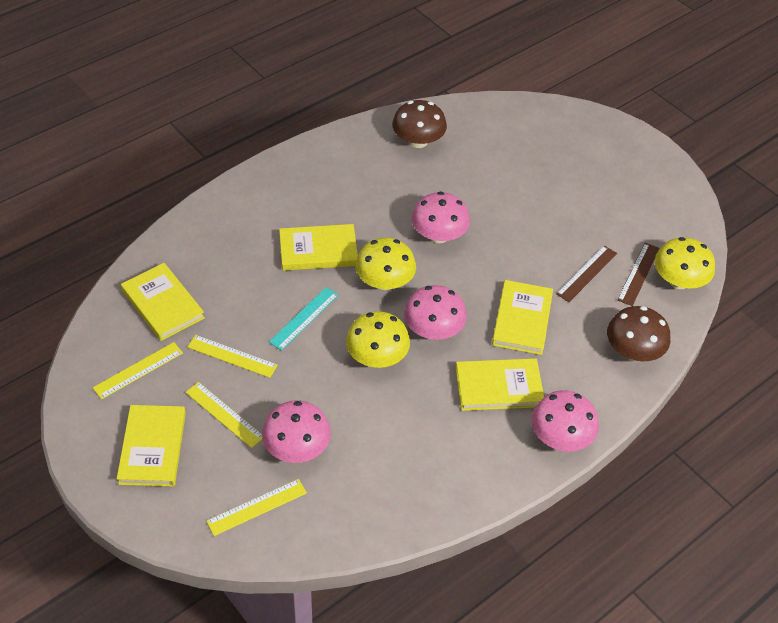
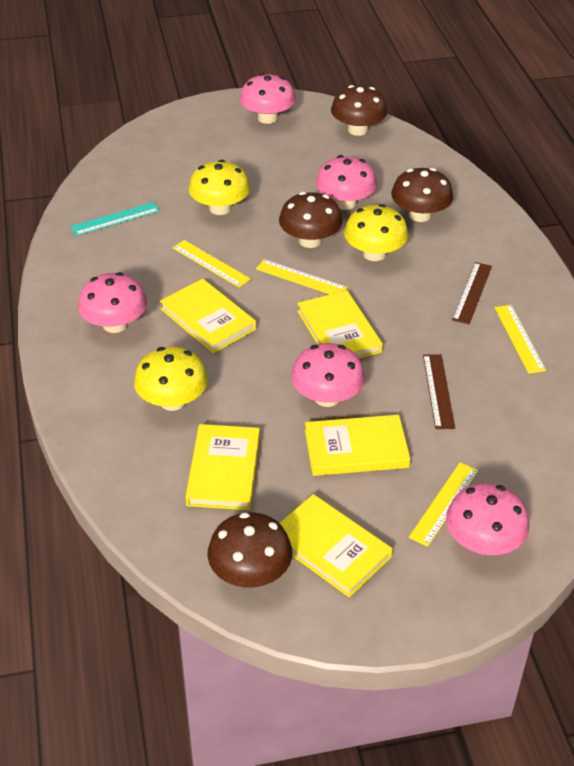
brown mushroom: 2 -> 4
pink mushroom: 4 -> 5

